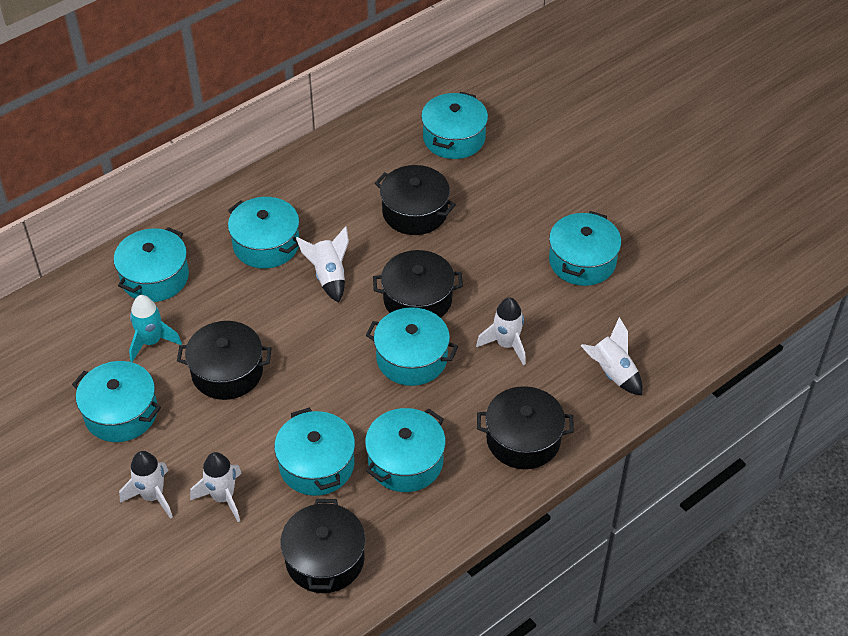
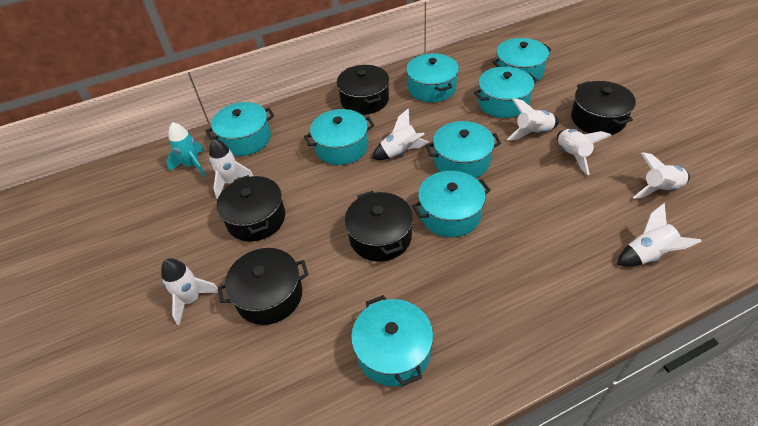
white rocket: 5 -> 7

